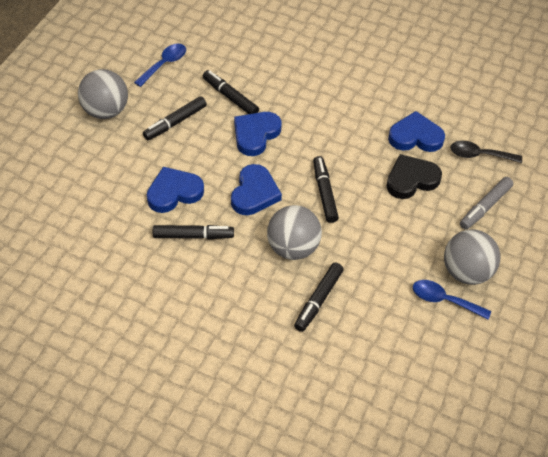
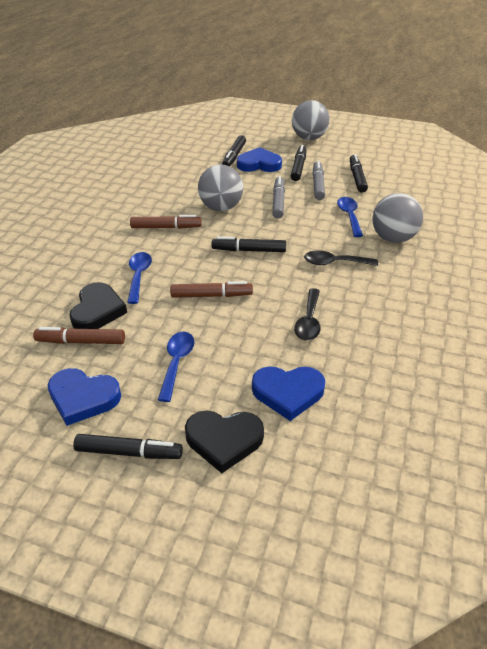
black heart: 1 -> 2
black spoon: 1 -> 2
blue heart: 4 -> 3
blue spoon: 2 -> 3
brown marker: 0 -> 3
grey marker: 1 -> 2

